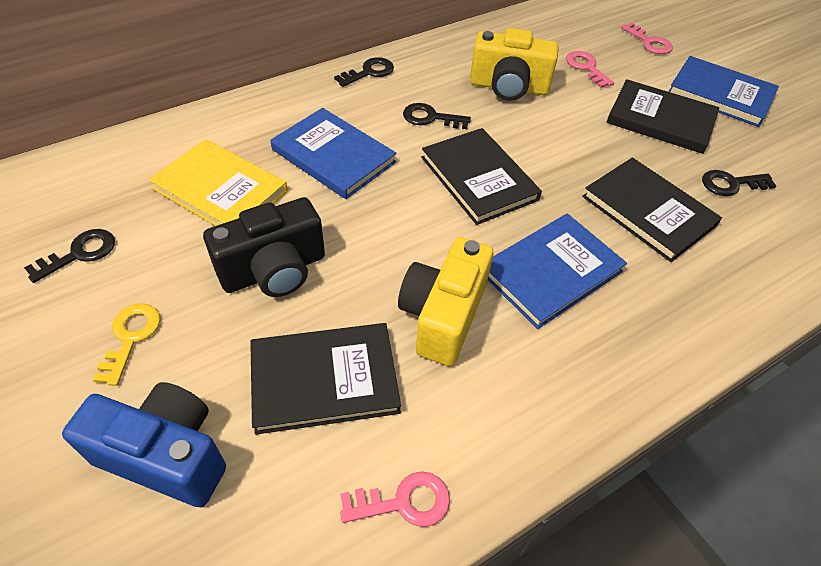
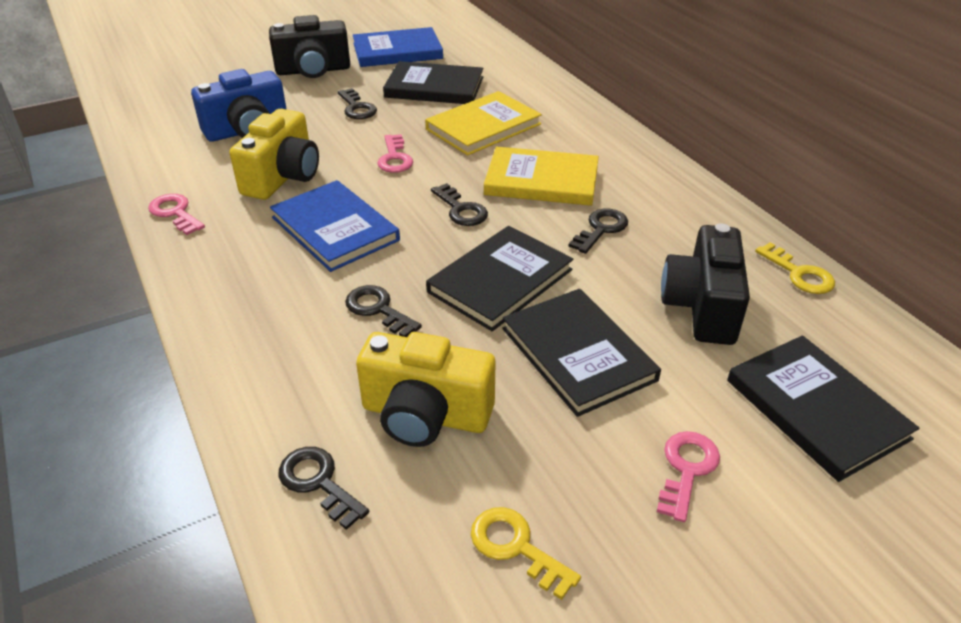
black camera: 1 -> 2
black key: 4 -> 5
blue book: 3 -> 2
yellow book: 1 -> 2
yellow key: 1 -> 2

